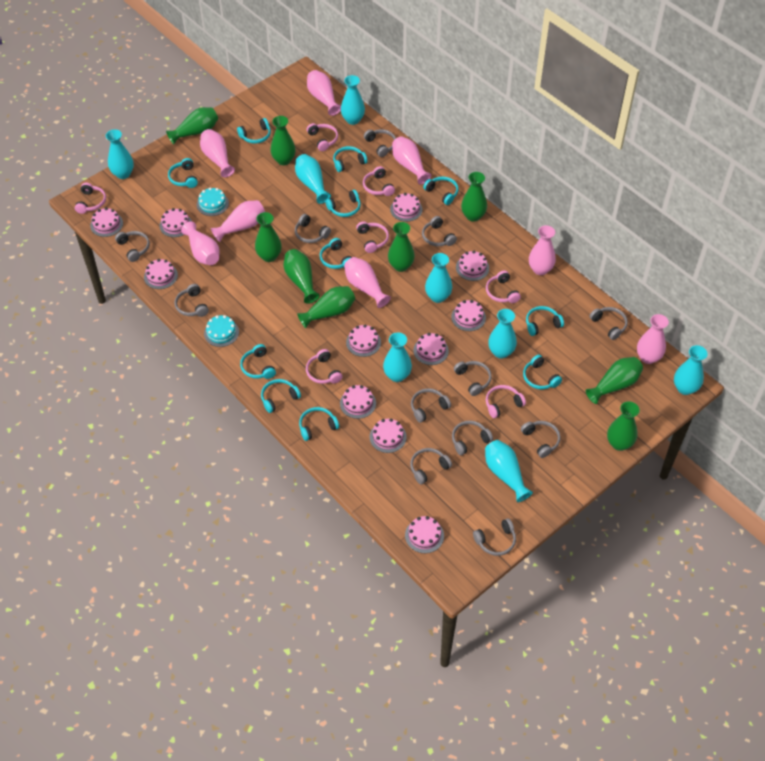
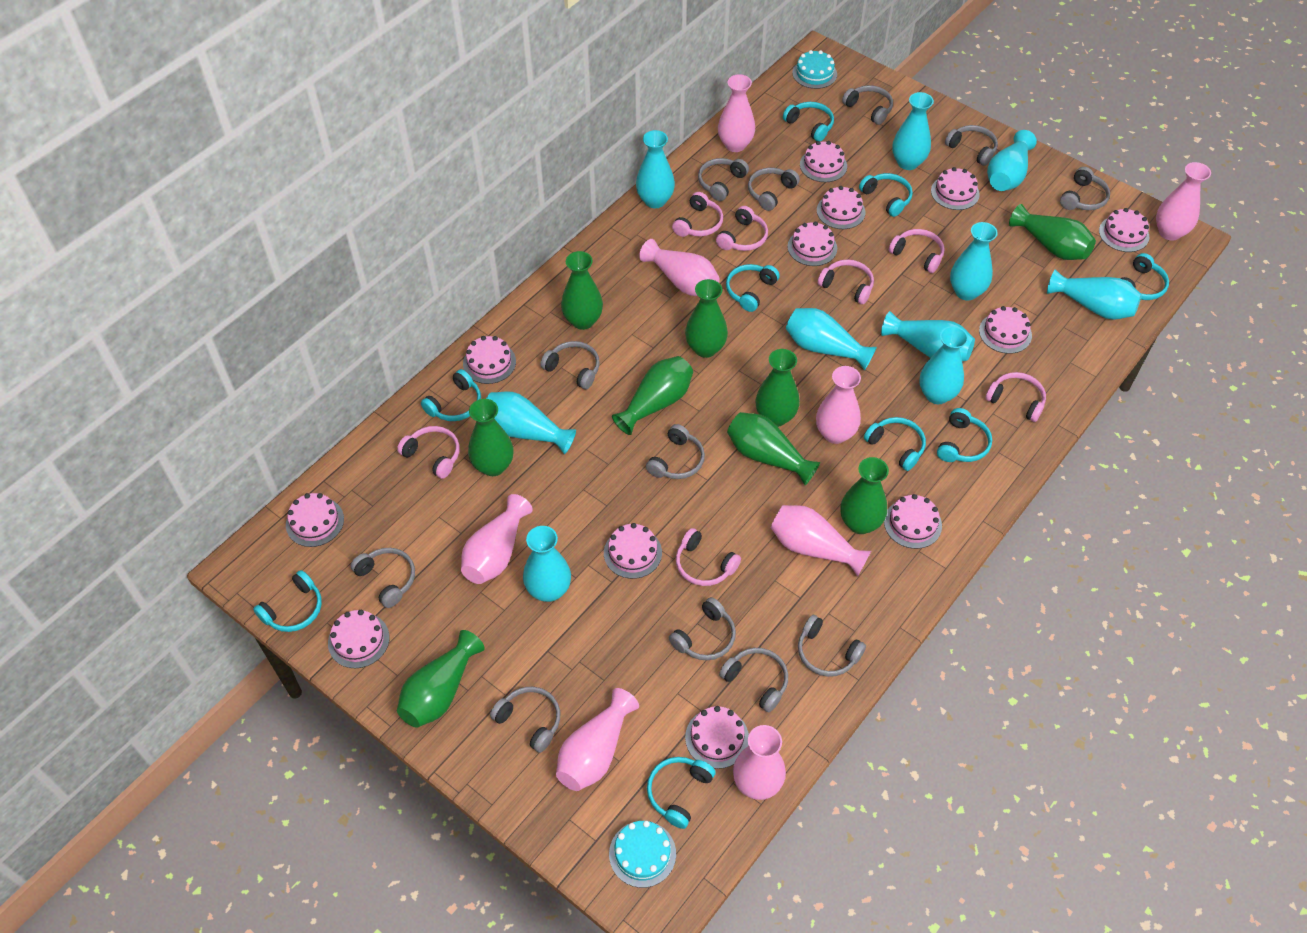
pink cake: 11 -> 12
turquoise headphones: 11 -> 9
turquoise vase: 8 -> 10

